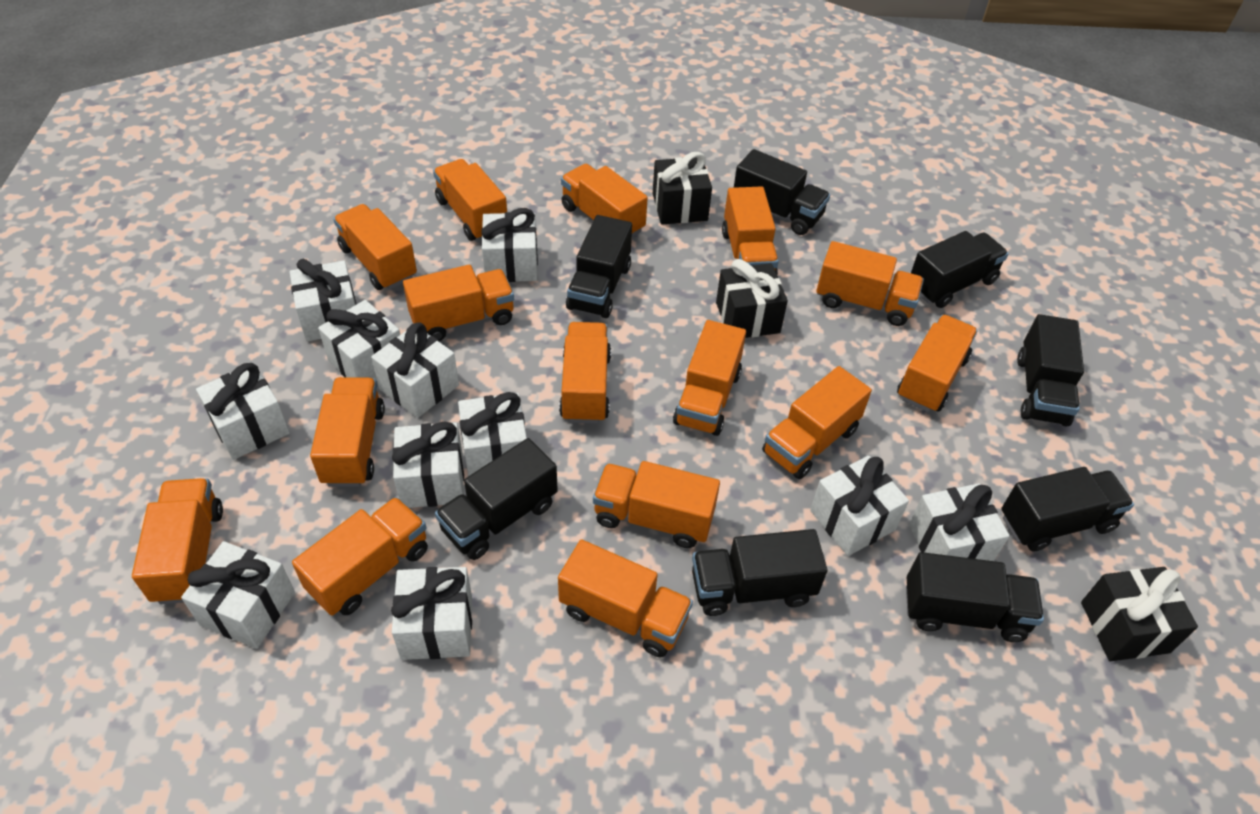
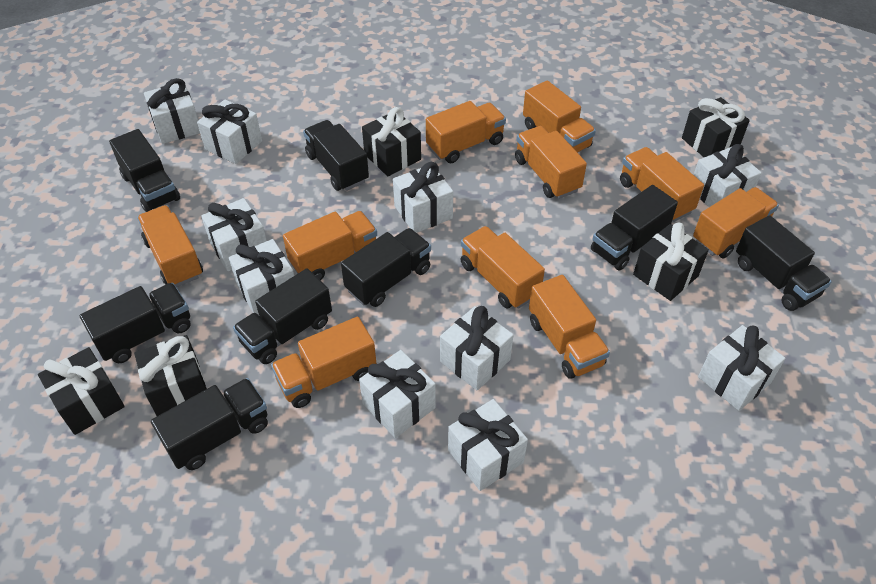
black gift: 3 -> 5
orange truck: 15 -> 10
white gift: 11 -> 10

